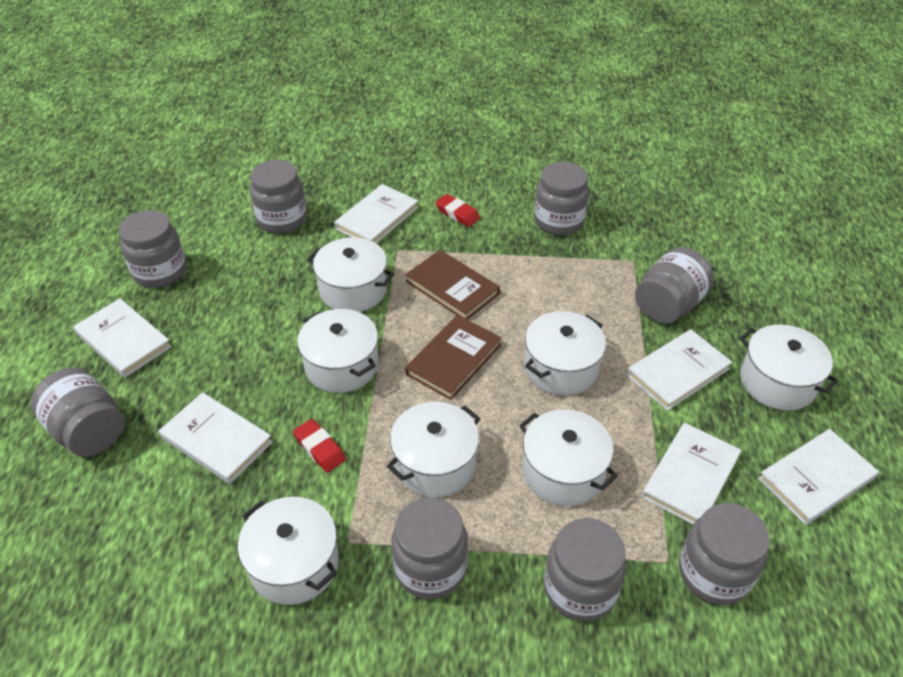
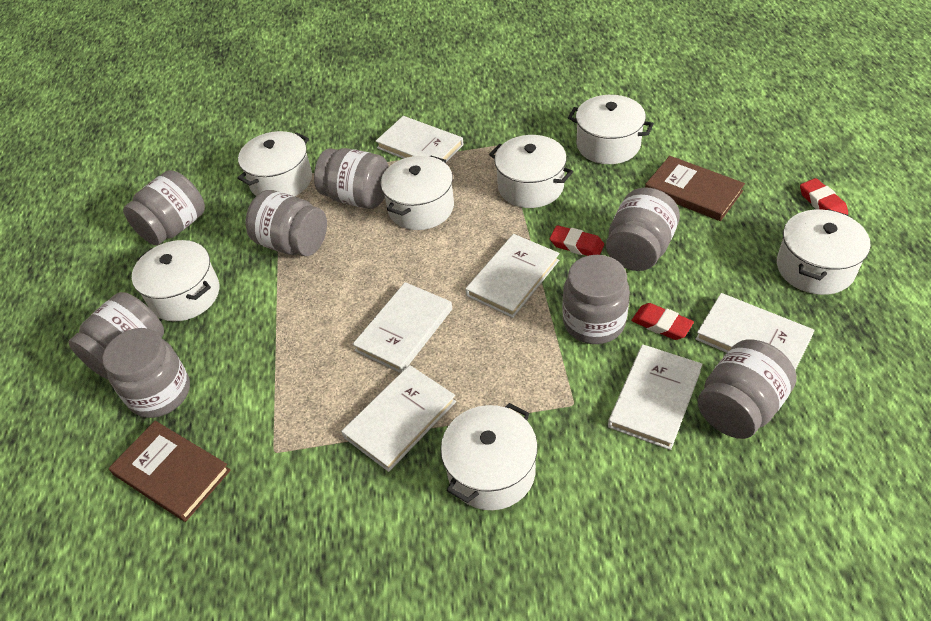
red eraser: 2 -> 3

